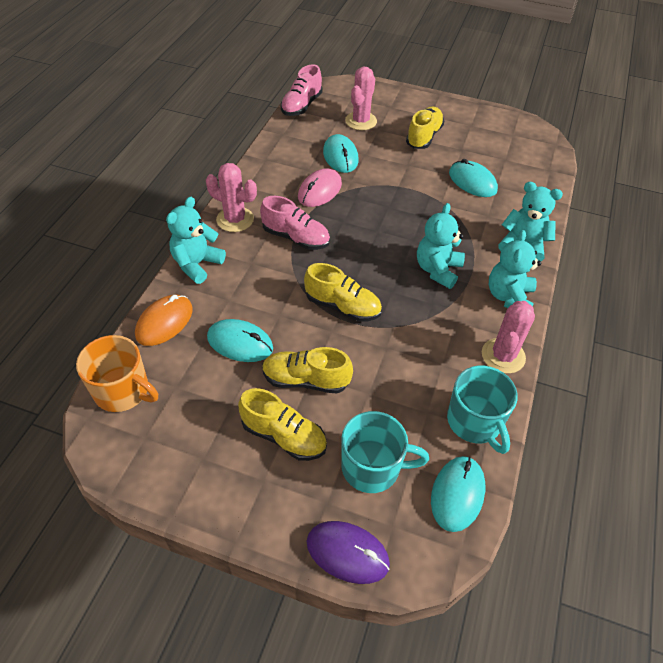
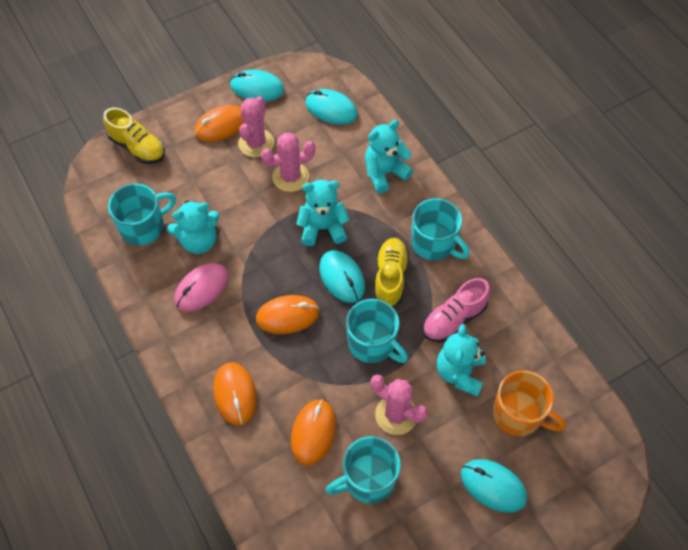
orange mouse: 1 -> 4
pink shoe: 2 -> 1
purple mouse: 1 -> 0
turquoise mug: 2 -> 4
yellow shoe: 4 -> 2

